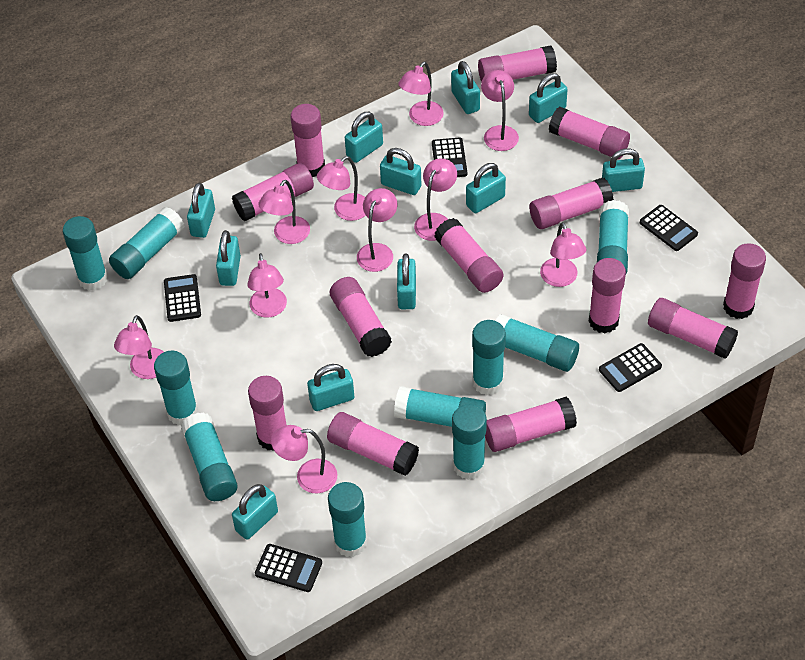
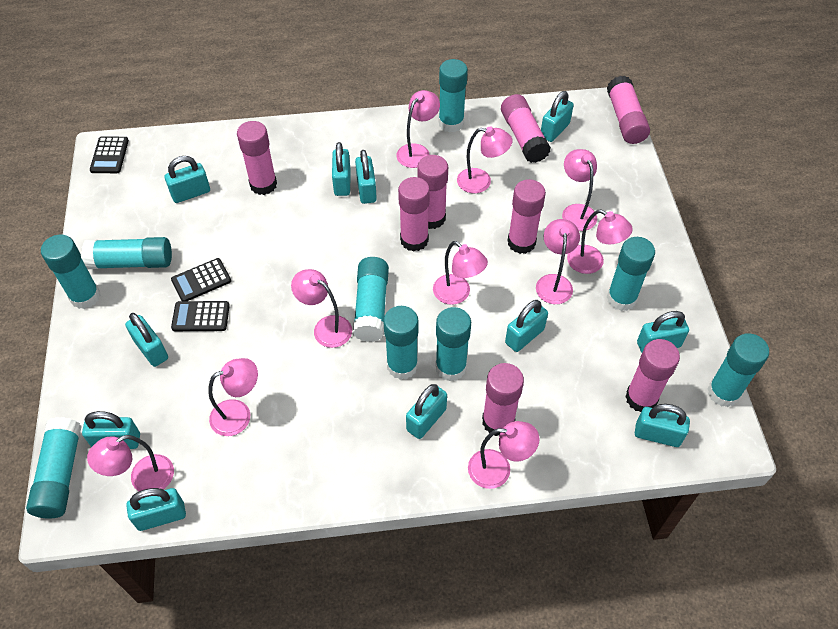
black calculator: 5 -> 3
pink glue stick: 13 -> 8
turquoise glue stick: 10 -> 9

